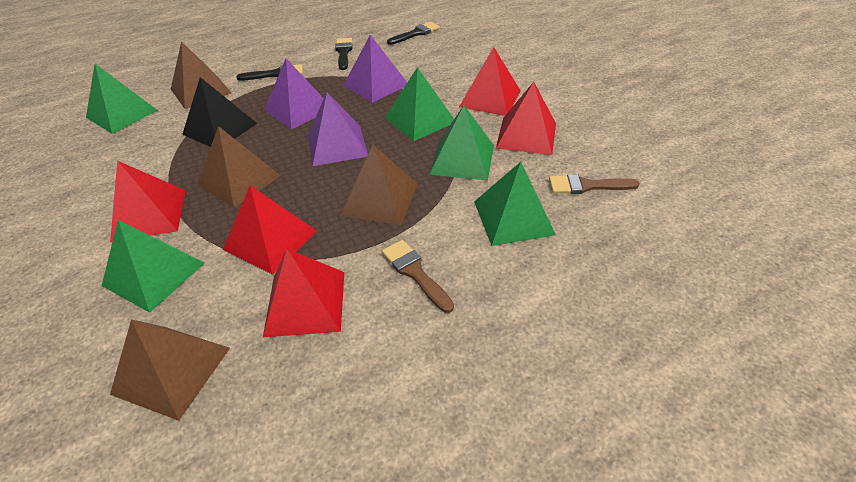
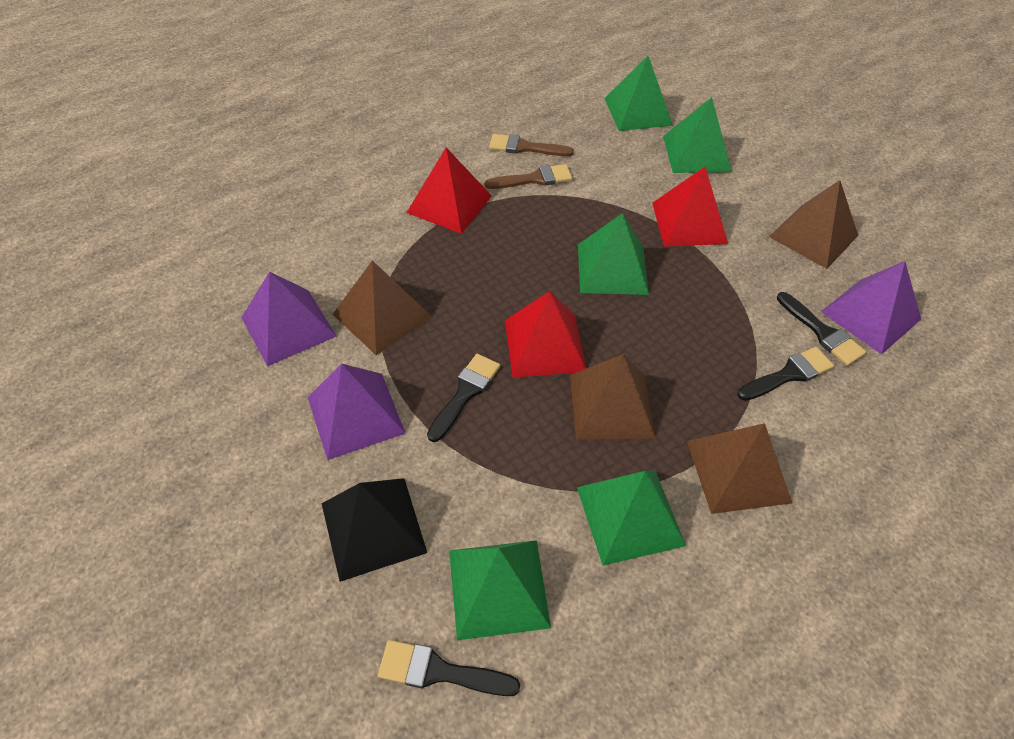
black brush: 3 -> 4
red pyramid: 5 -> 3

